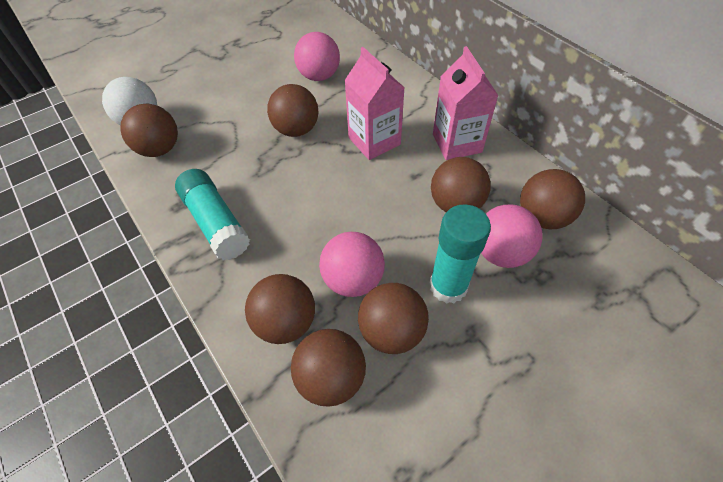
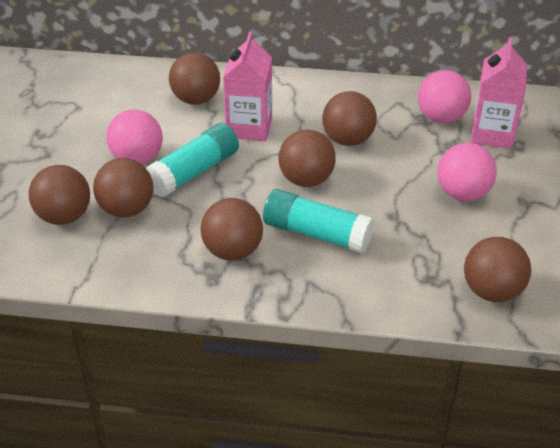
white ball: 1 -> 0

